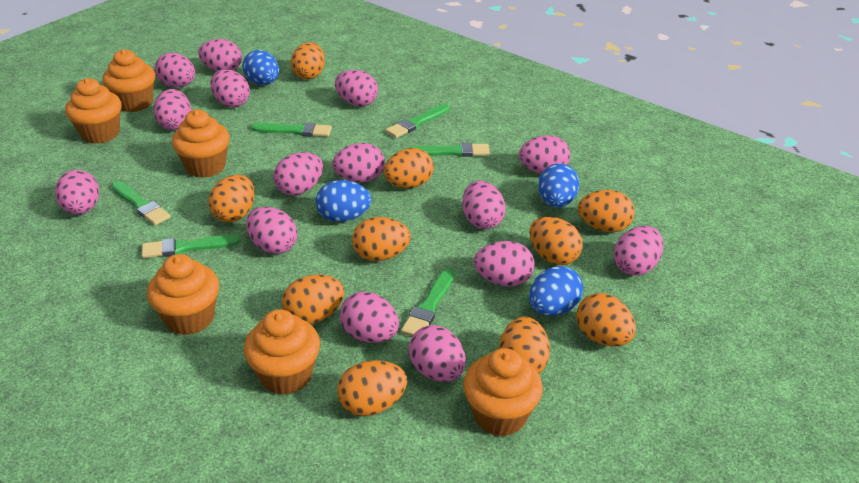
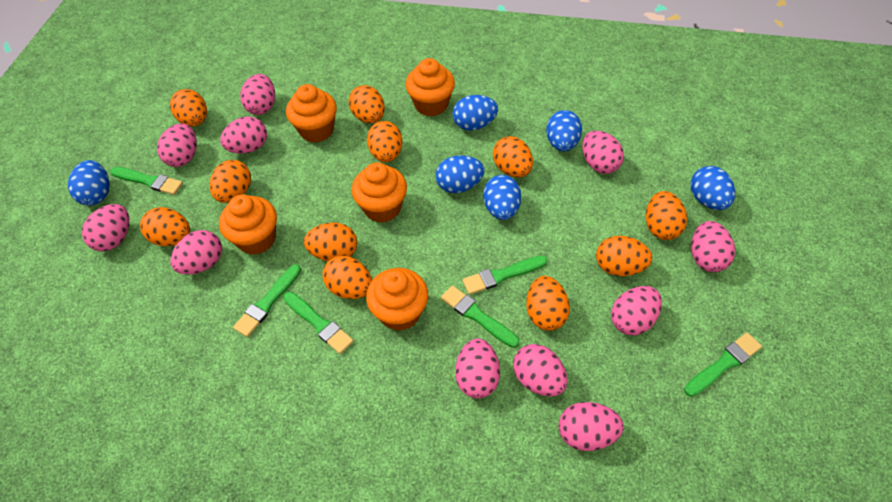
blue egg: 4 -> 6
orange cupcake: 6 -> 5
orange egg: 10 -> 11
pink egg: 15 -> 11

